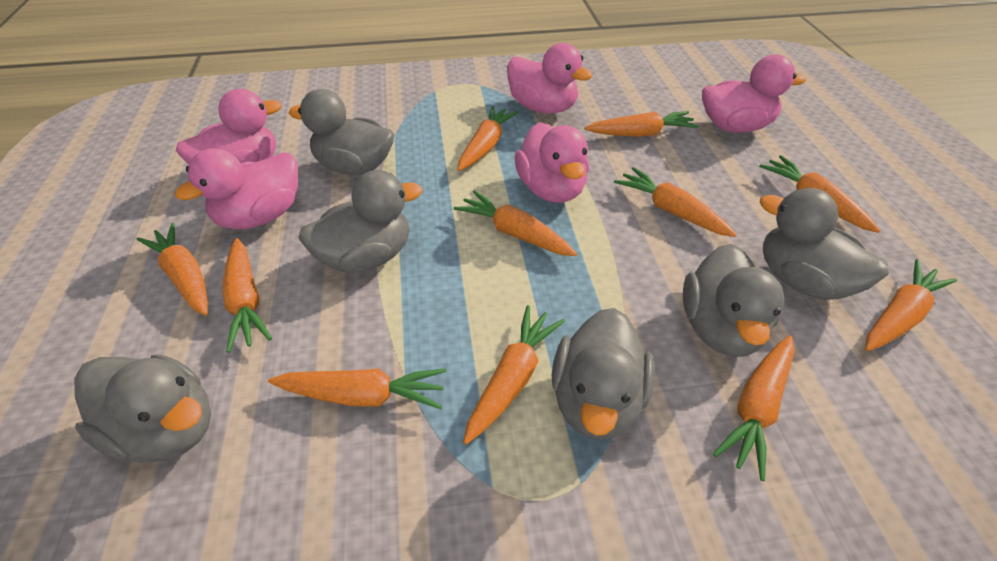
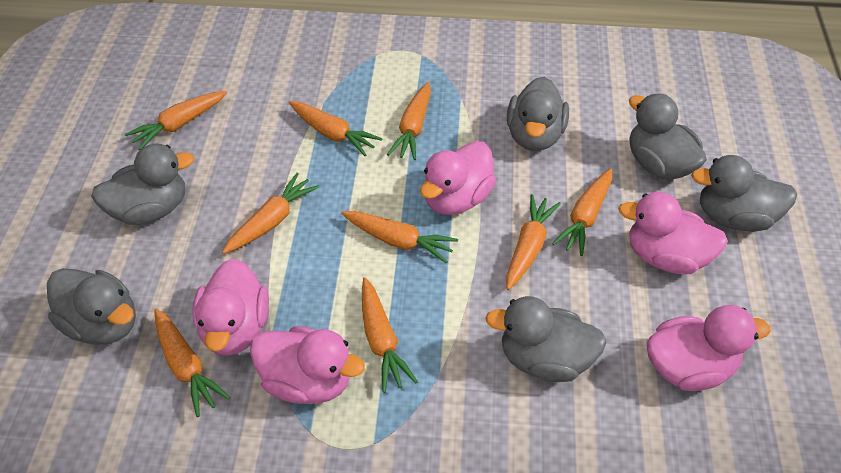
orange carrot: 11 -> 9

